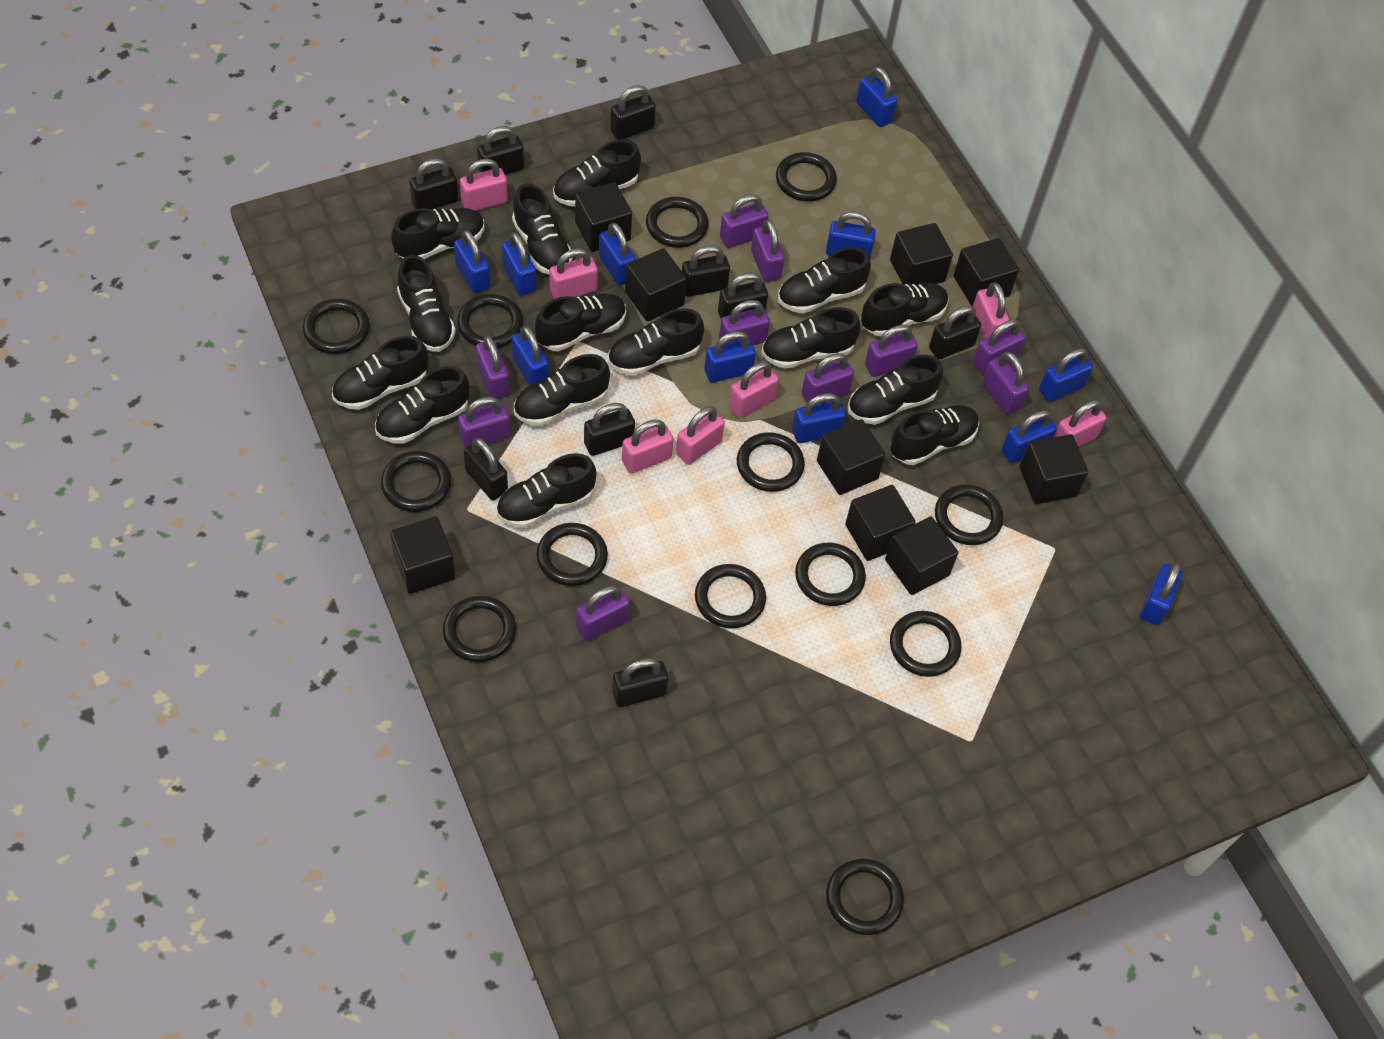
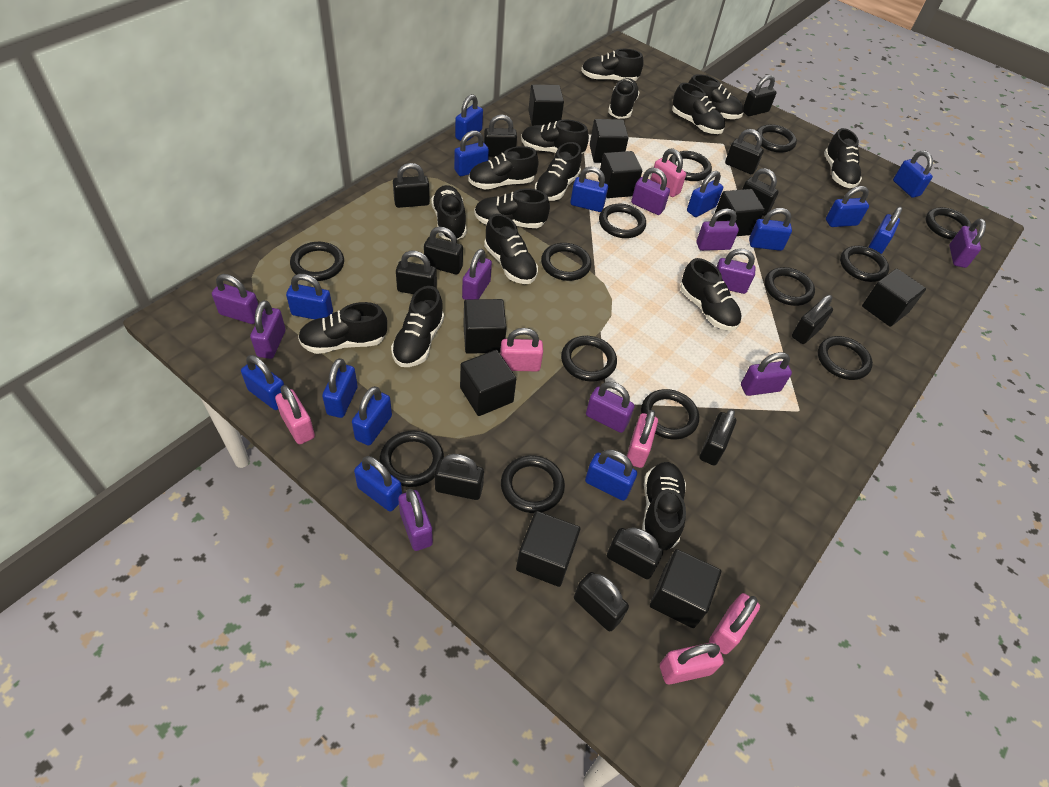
black padlock: 9 -> 12
blue padlock: 11 -> 14
pink padlock: 7 -> 6

